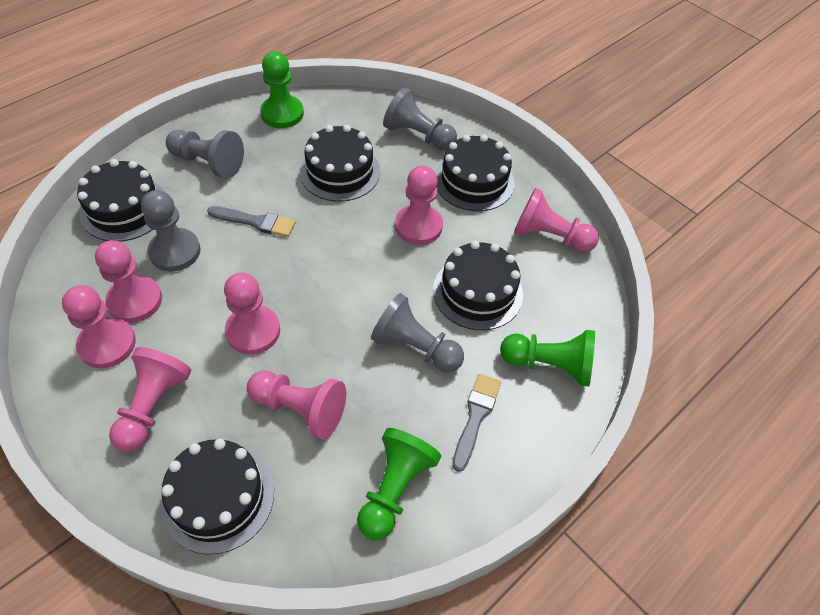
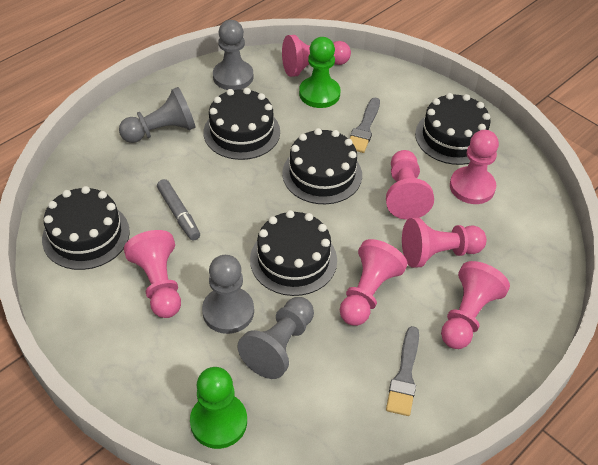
green pawn: 3 -> 2
grey marker: 0 -> 1

